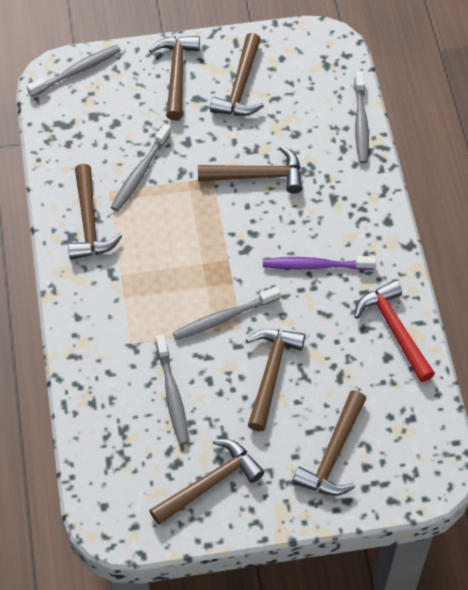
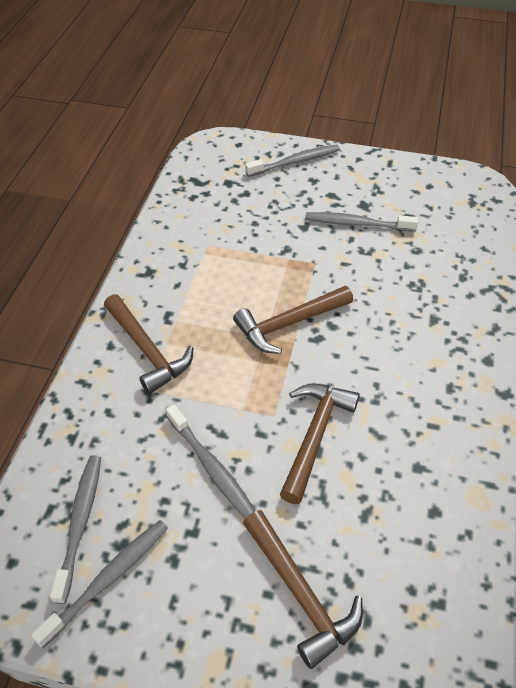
brown hammer: 7 -> 4
purple toothbrush: 1 -> 0
red hammer: 1 -> 0

